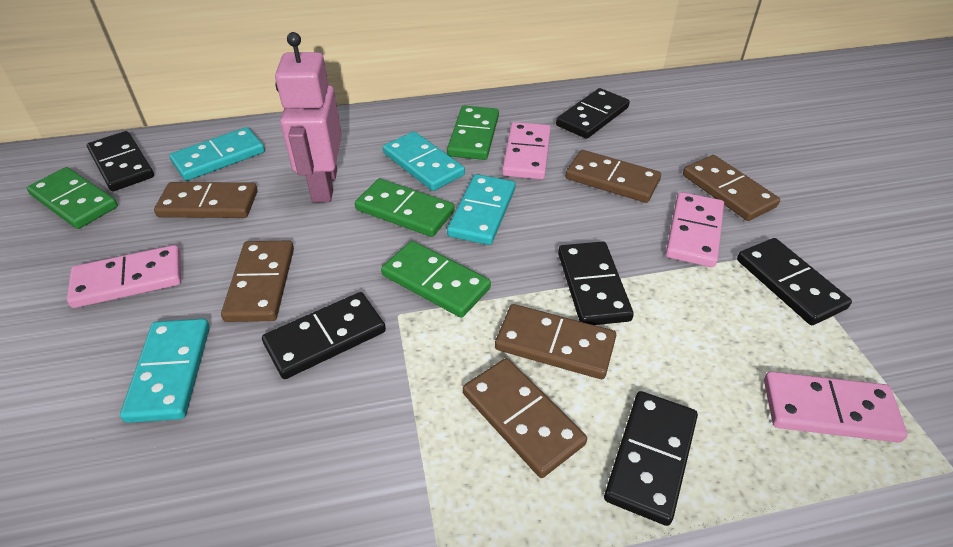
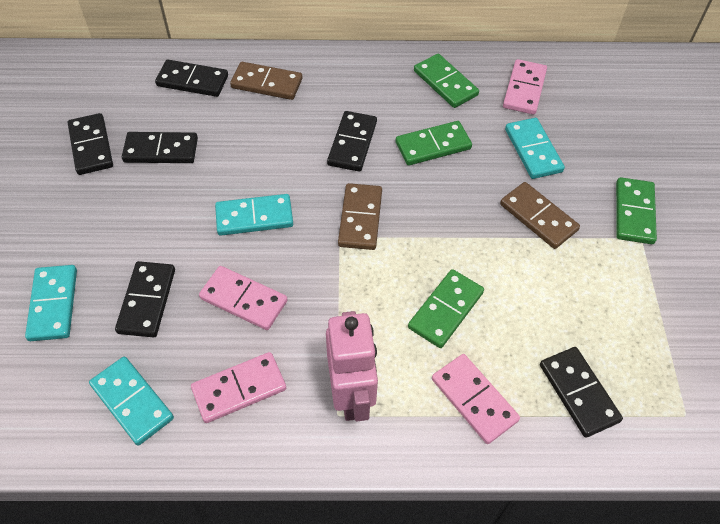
brown domino: 6 -> 3

